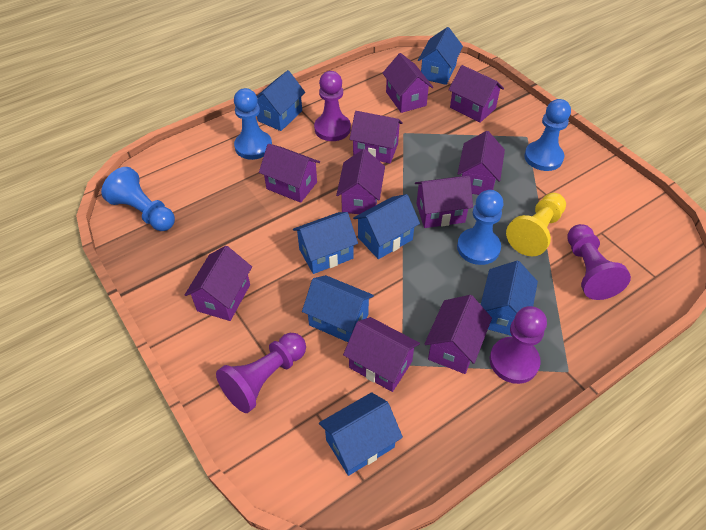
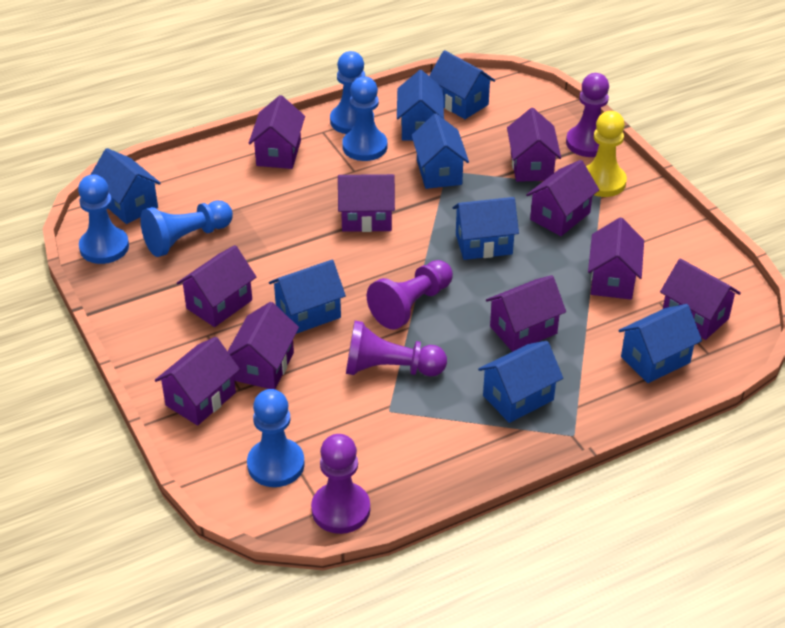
blue house: 7 -> 8
blue pawn: 4 -> 5

